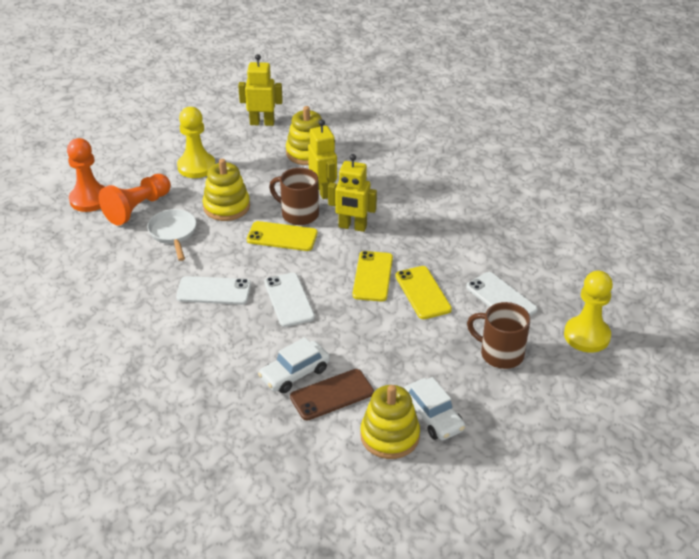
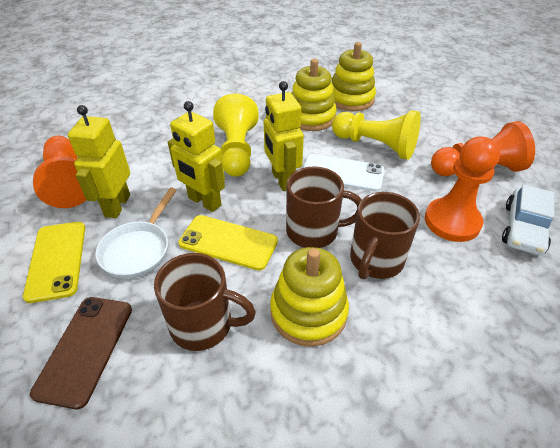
brown mug: 2 -> 3
orange pawn: 2 -> 3
white car: 2 -> 1
white phone: 3 -> 1
yellow phone: 3 -> 2

